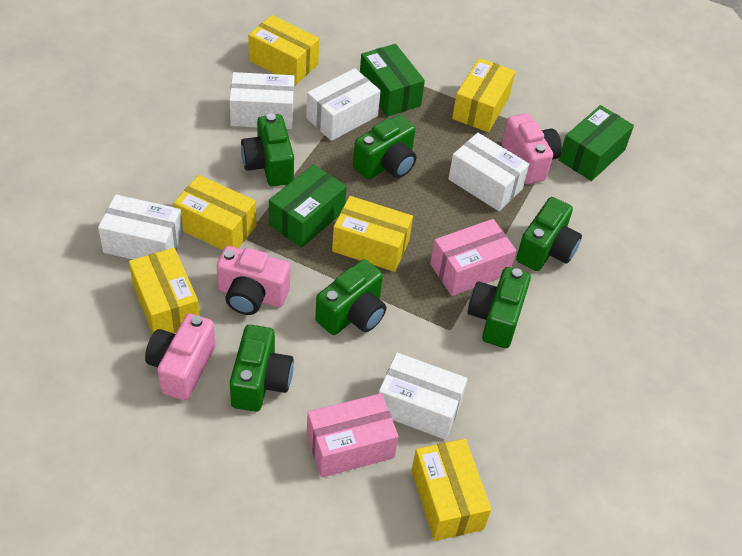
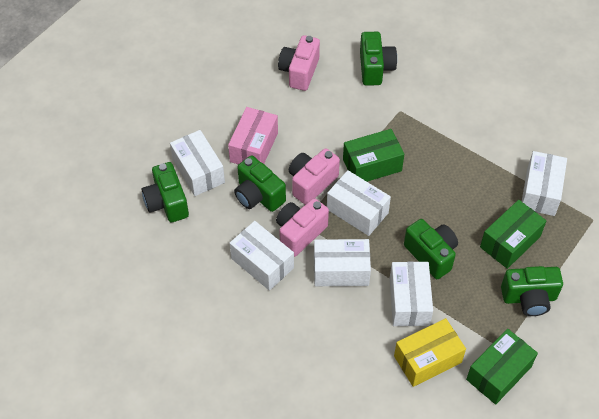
green camera: 6 -> 5
pink box: 2 -> 1
white box: 5 -> 6
yellow box: 6 -> 1

